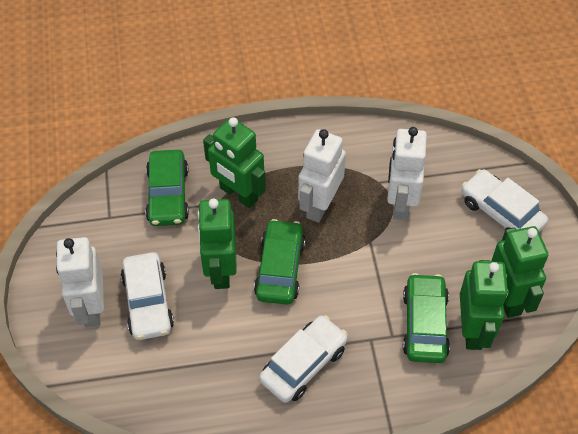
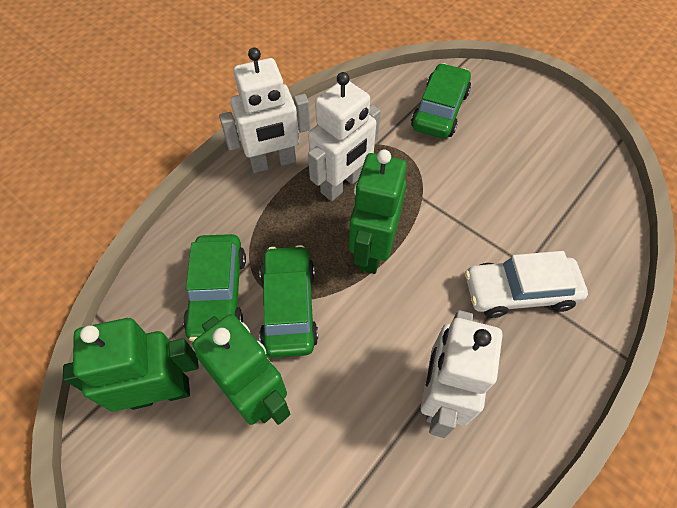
green robot: 4 -> 3
white car: 3 -> 1

